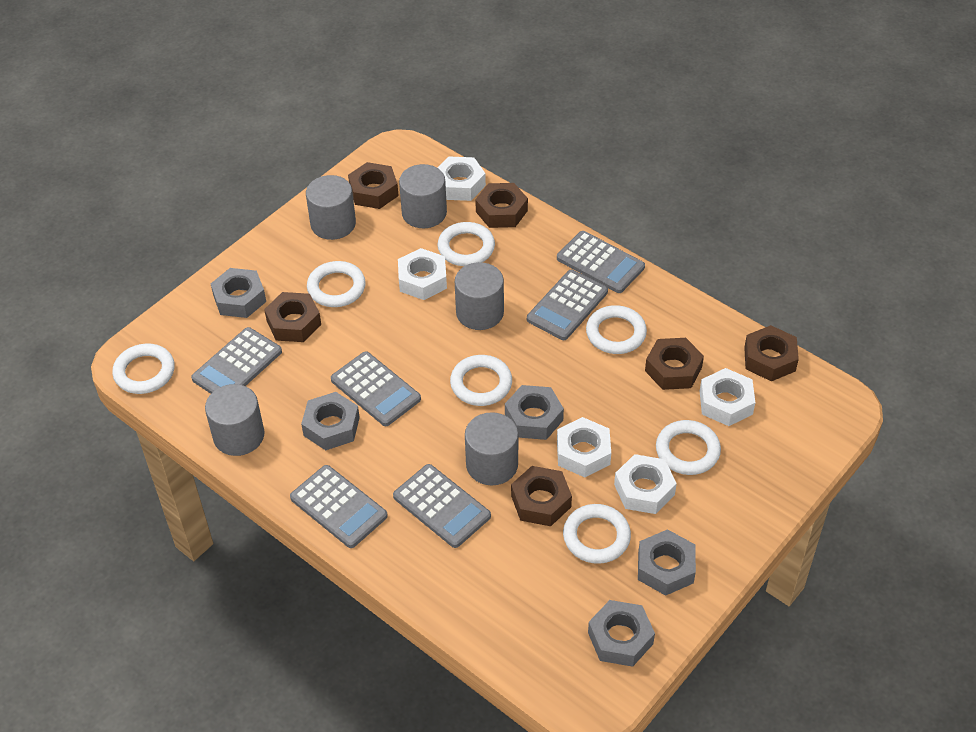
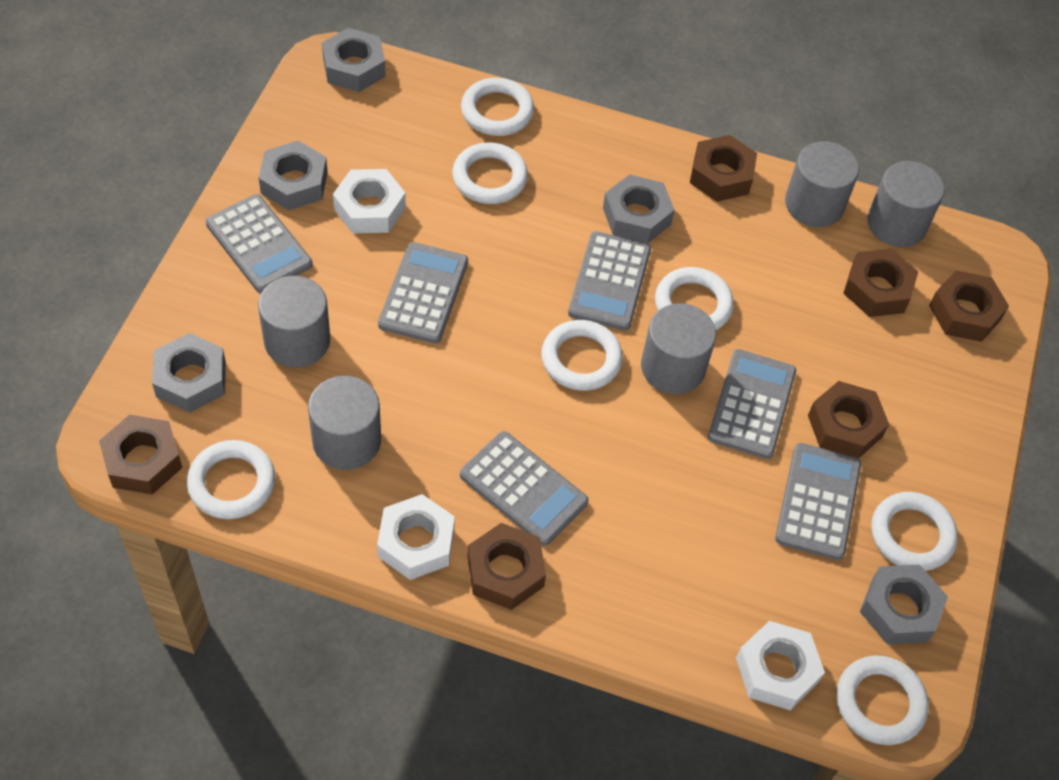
white nut: 5 -> 3

